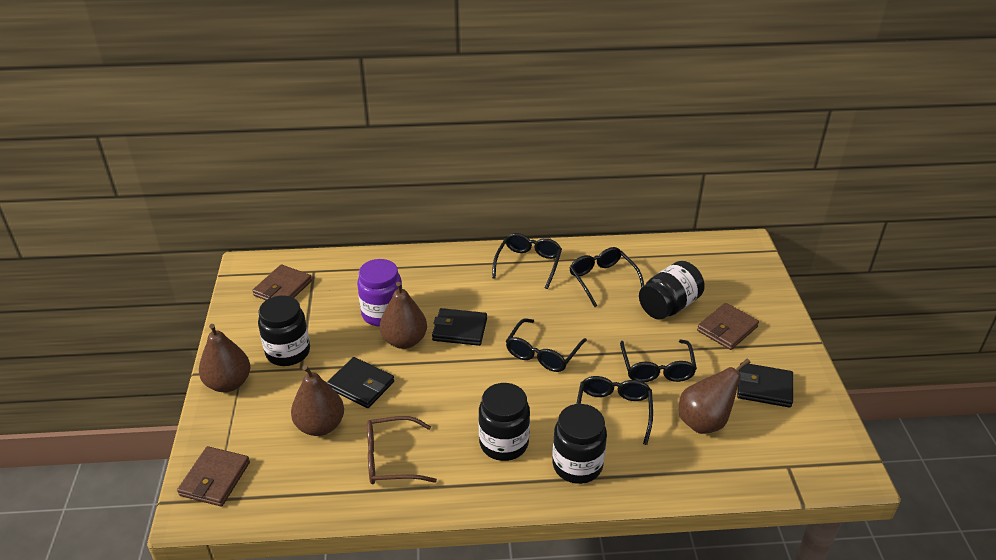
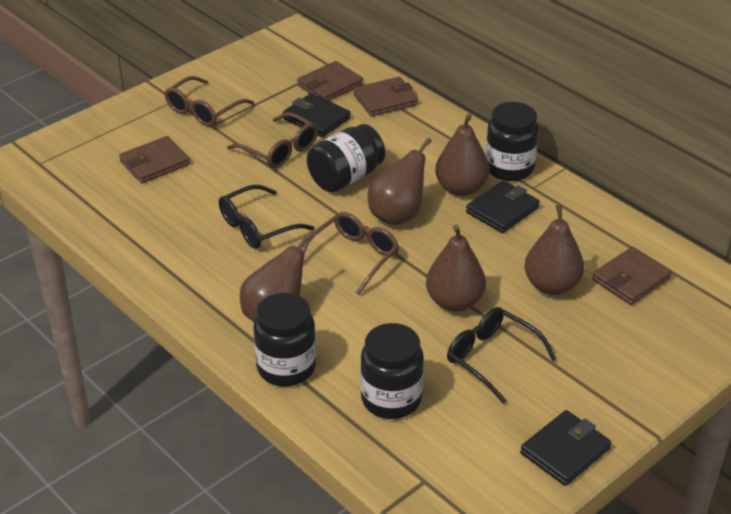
black glasses: 5 -> 2
brown glasses: 1 -> 3
brown pear: 4 -> 5
brown wallet: 3 -> 4
purple jar: 1 -> 0

